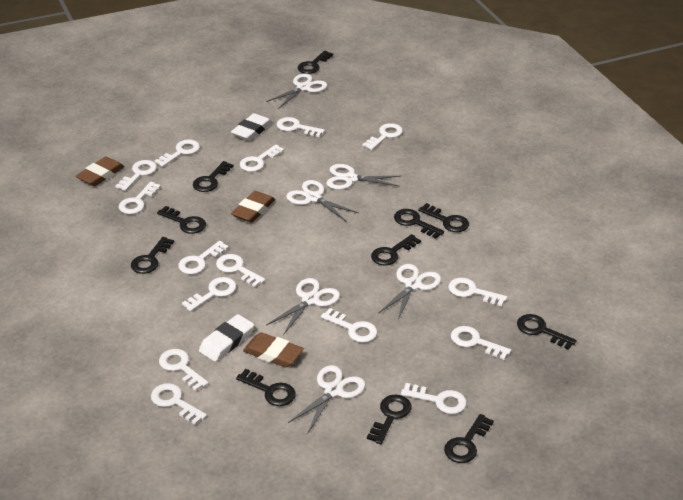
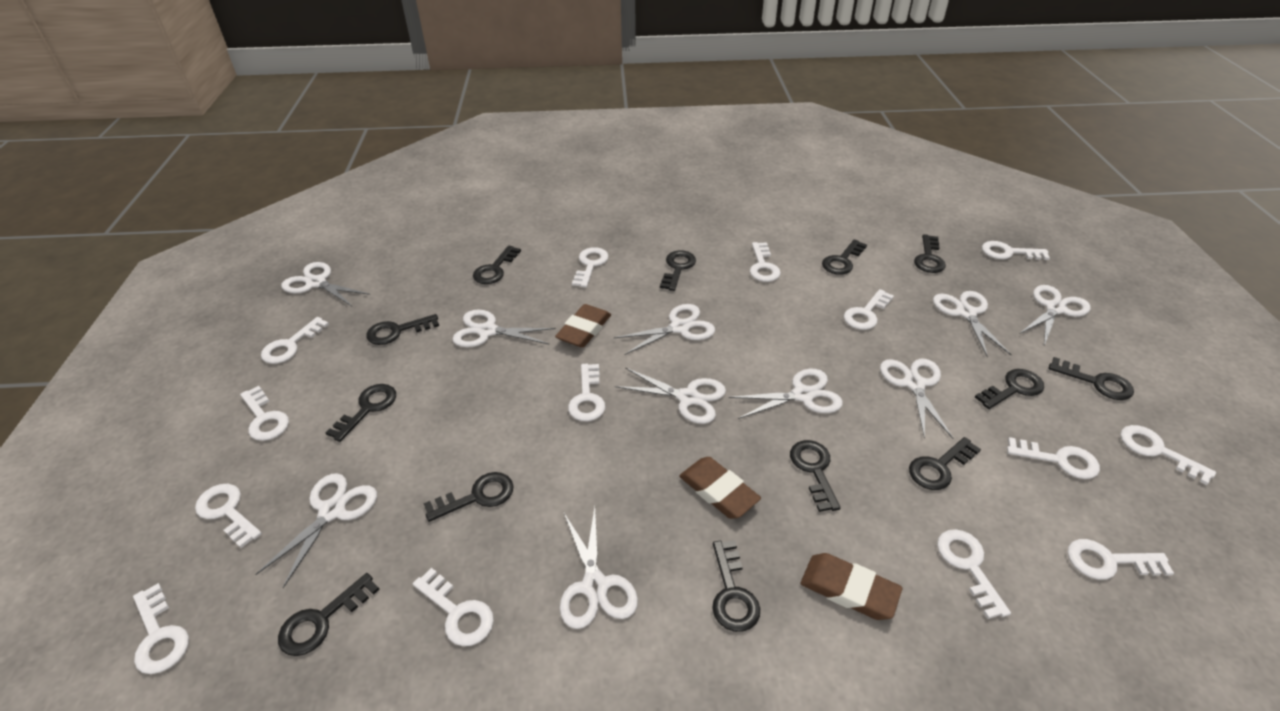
black key: 11 -> 13
white eraser: 2 -> 0
white key: 15 -> 14
white scissors: 6 -> 10

